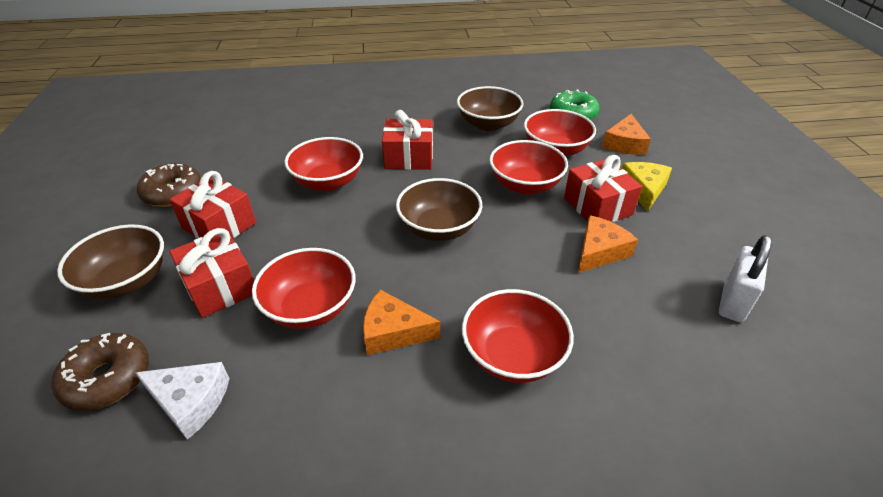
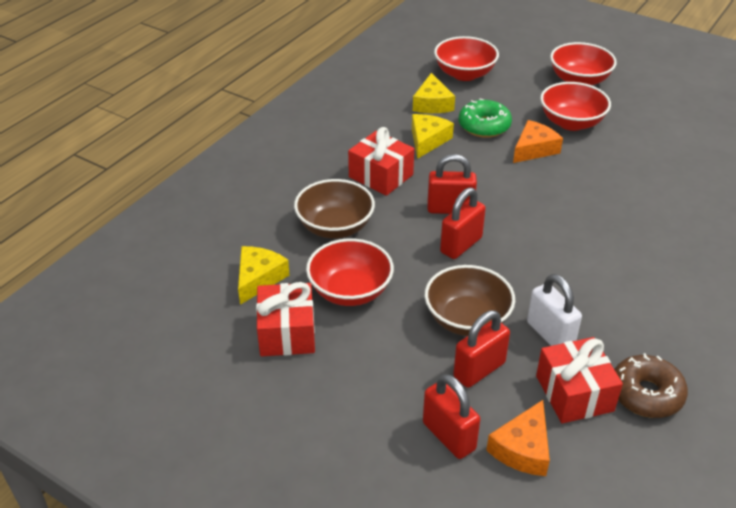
brown bowl: 3 -> 2
brown donut: 2 -> 1
orange cheese: 3 -> 2
red bowl: 5 -> 4
red gift: 4 -> 3
red padlock: 0 -> 4
white cheese: 1 -> 0
yellow cheese: 1 -> 3

